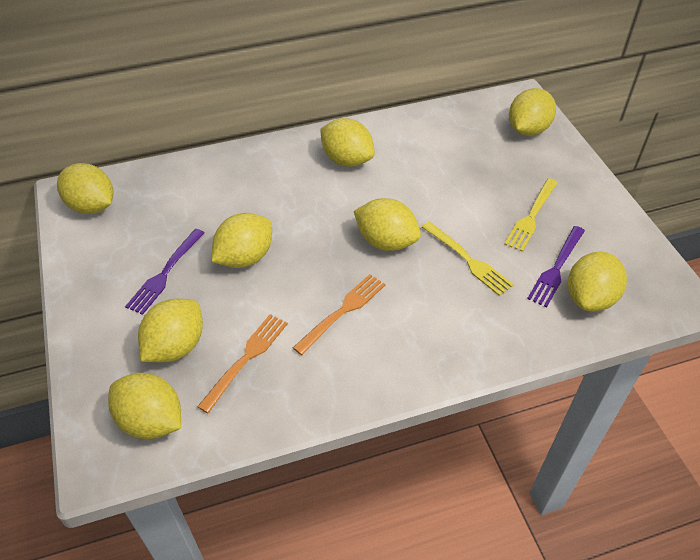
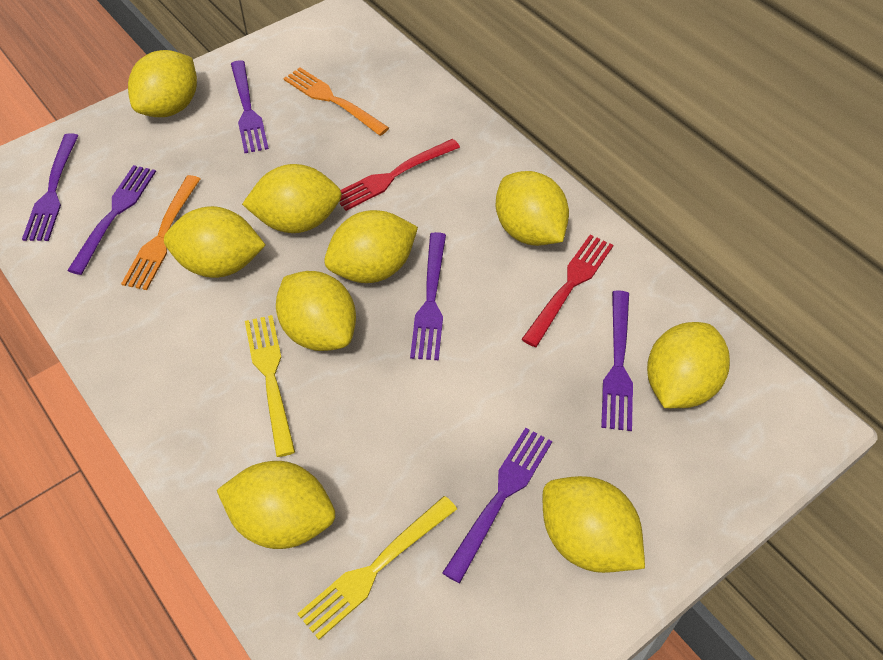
purple fork: 2 -> 6
red fork: 0 -> 2
yellow lemon: 8 -> 9

